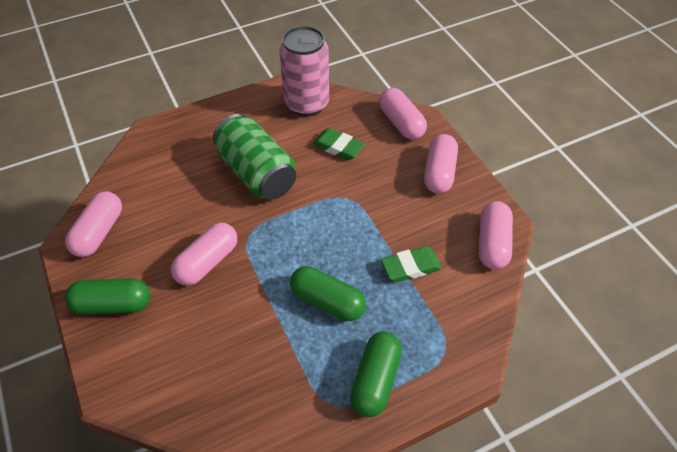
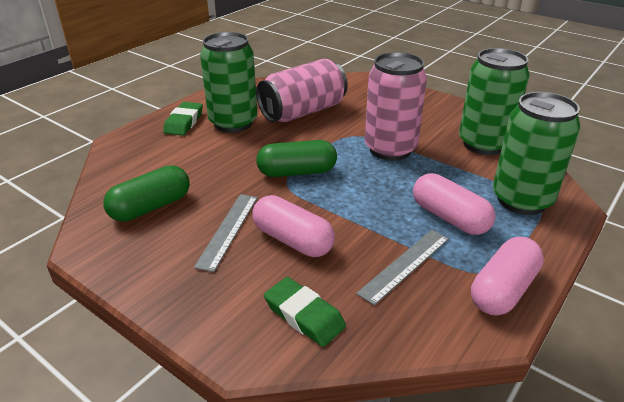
green can: 1 -> 3
green capsule: 3 -> 2
grey ruler: 0 -> 2
pink can: 1 -> 2
pink capsule: 5 -> 3

